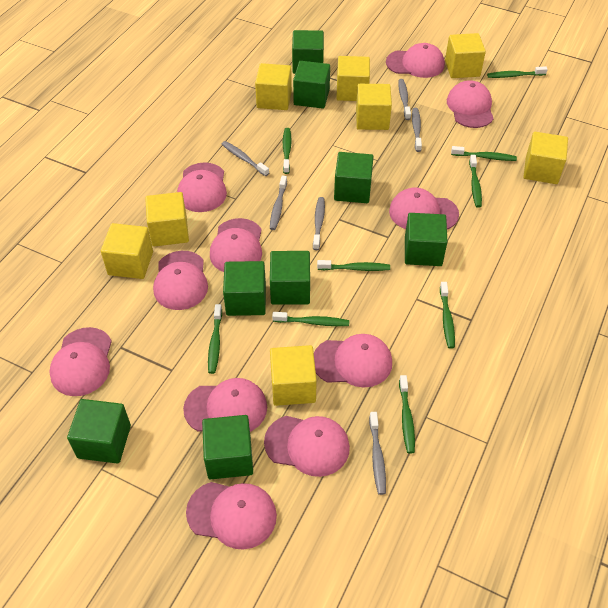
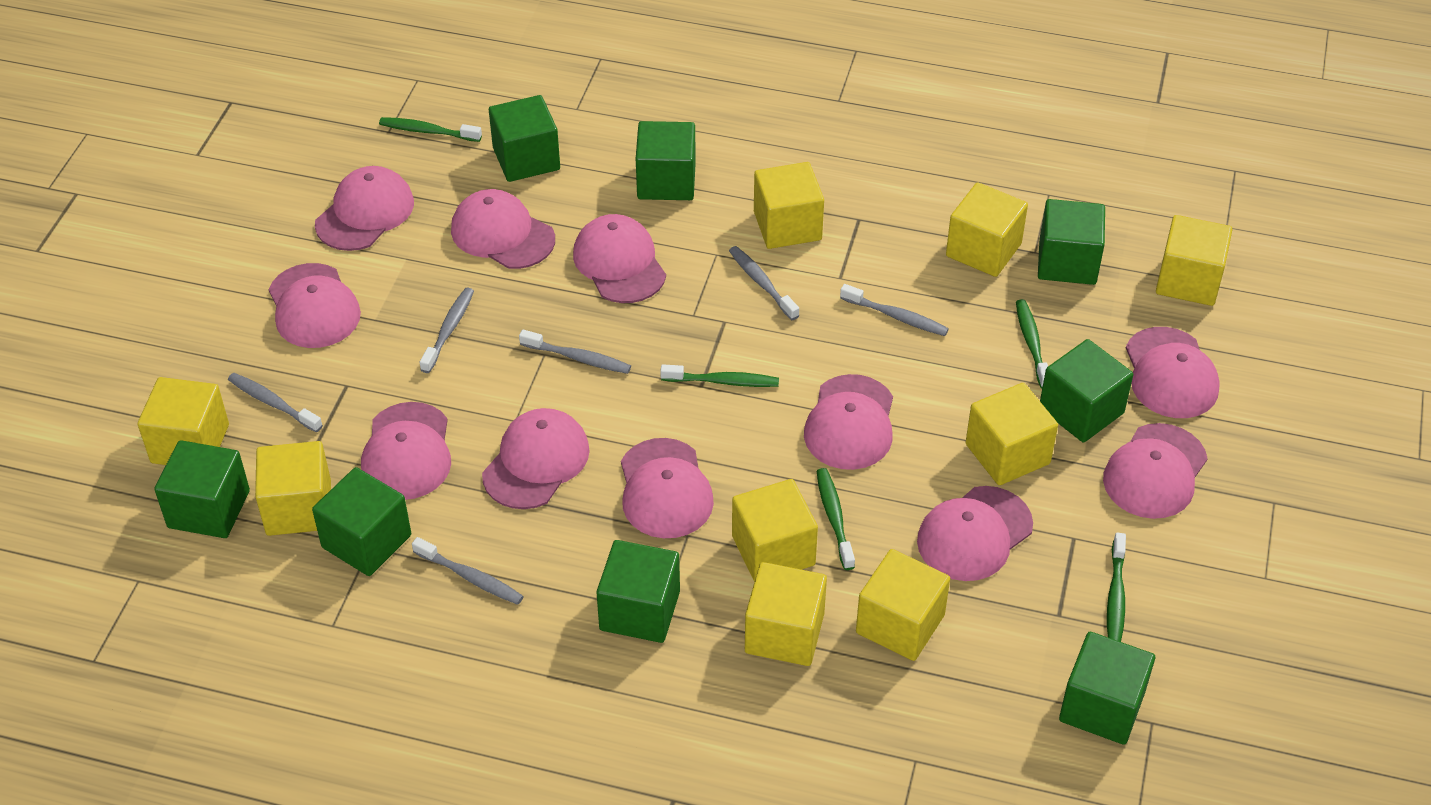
green toothbrush: 9 -> 5
yellow cube: 8 -> 9

